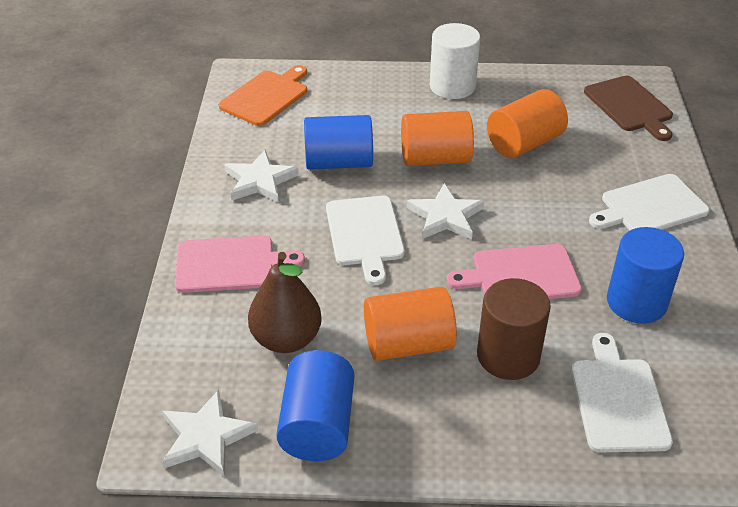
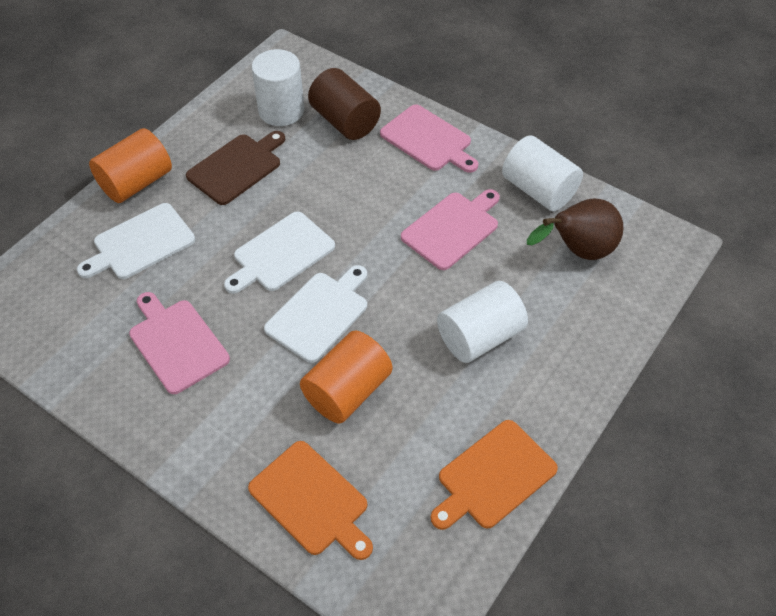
blue cylinder: 3 -> 0
orange cutting board: 1 -> 2
orange cylinder: 3 -> 2
pink cutting board: 2 -> 3
white cylinder: 1 -> 3
white star: 3 -> 0

